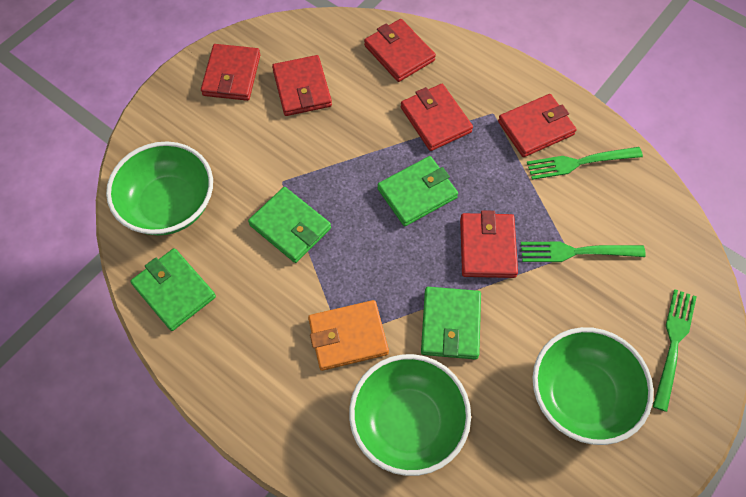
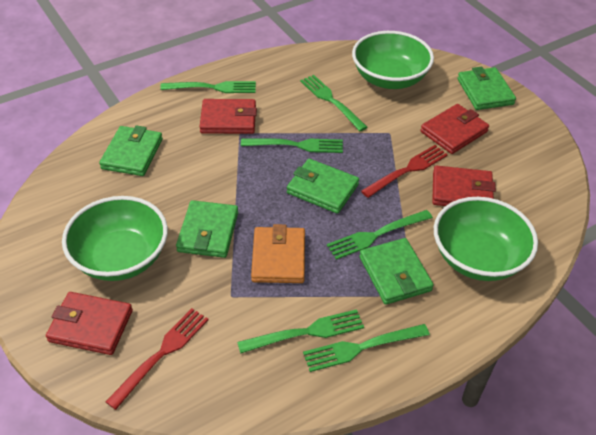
green fork: 3 -> 6
green wallet: 4 -> 5
red fork: 0 -> 2
red wallet: 6 -> 4

